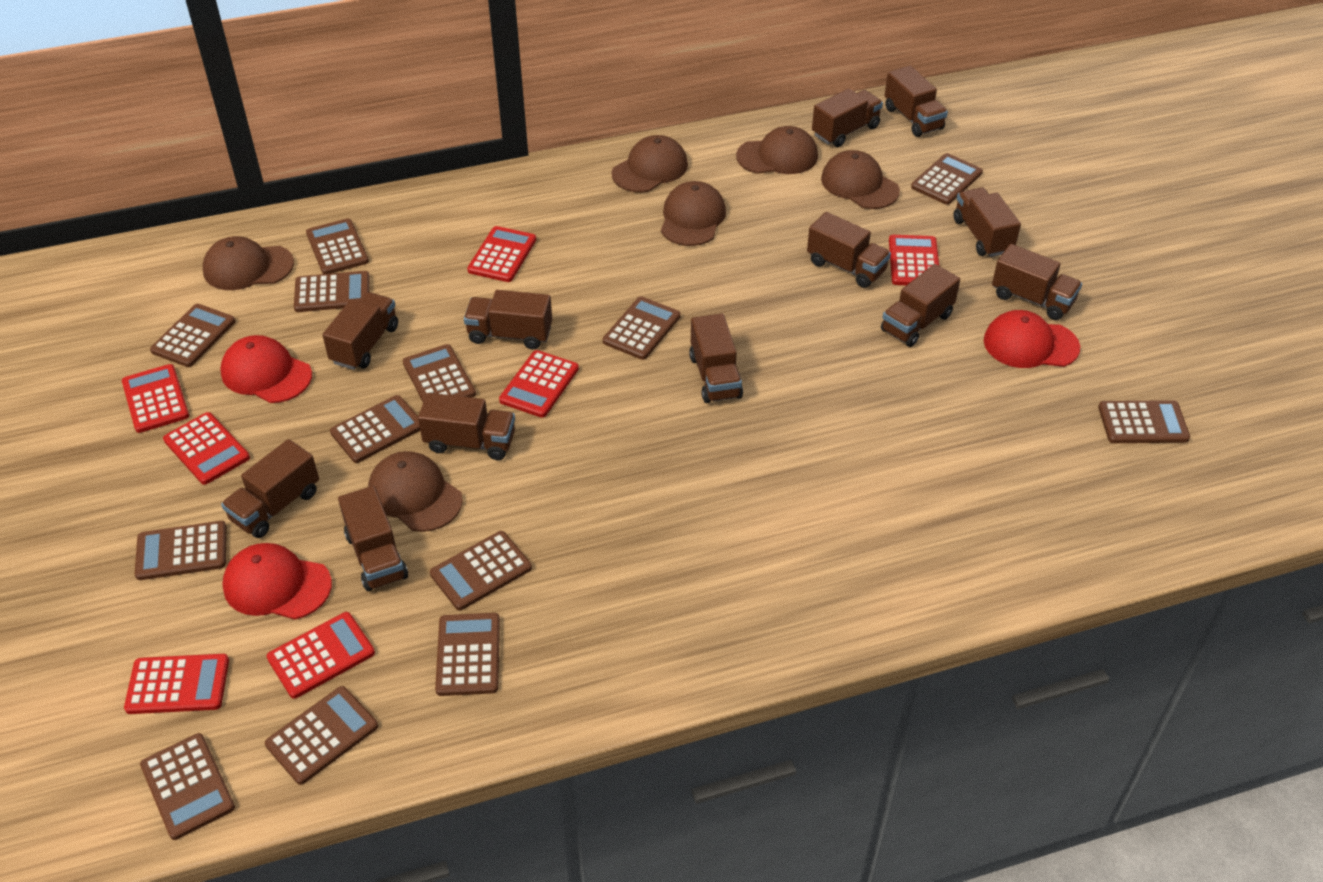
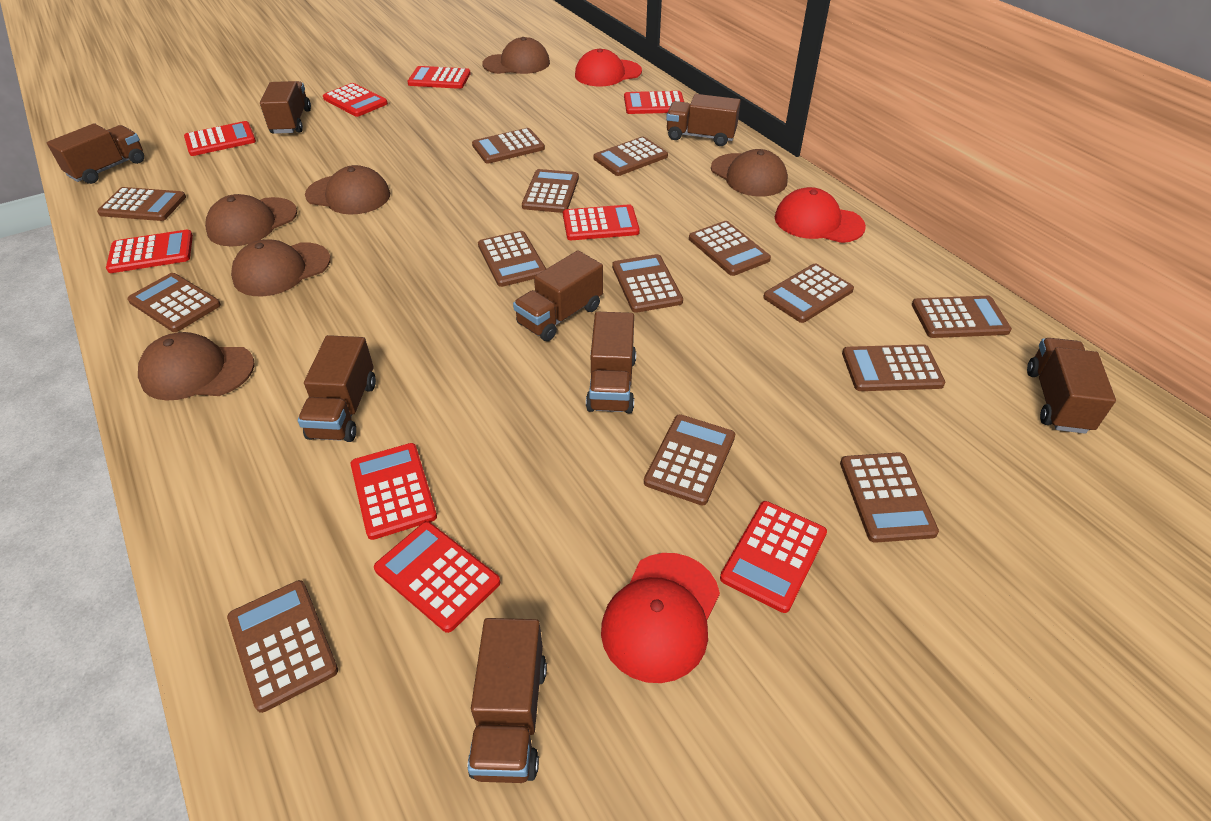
brown calculator: 13 -> 14
brown truck: 12 -> 8
red calculator: 7 -> 9

